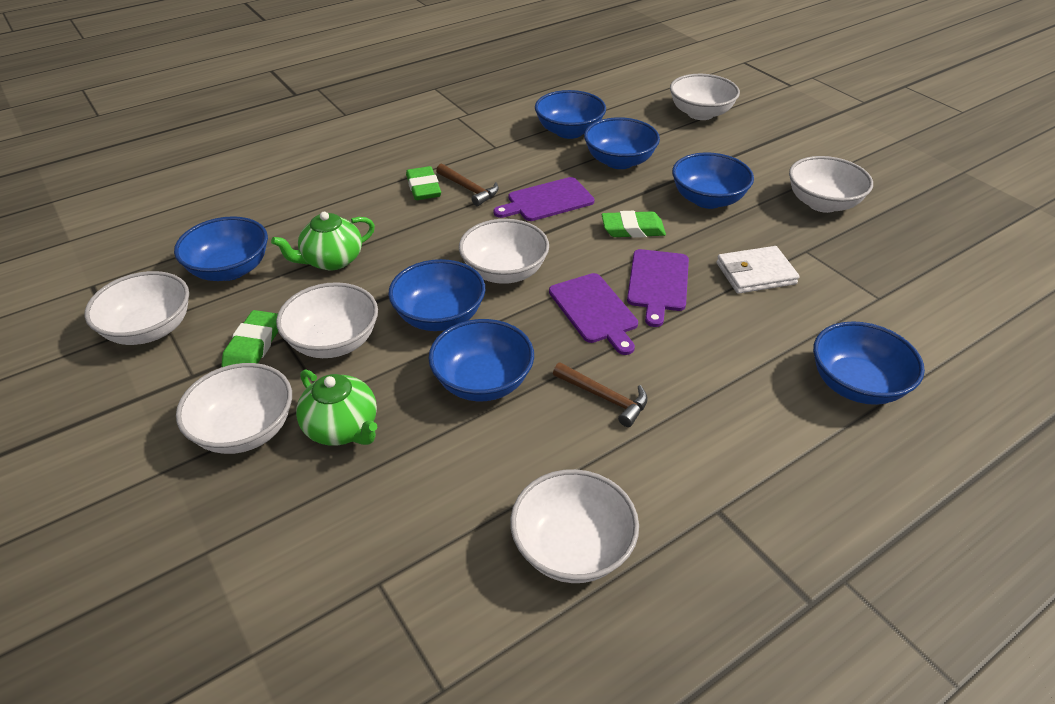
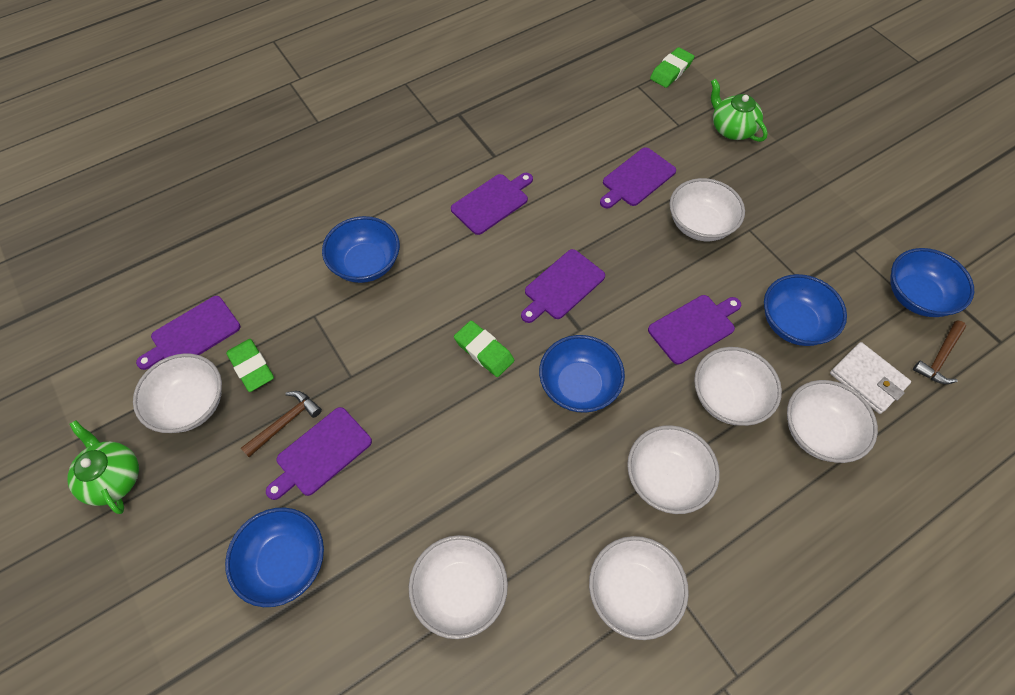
blue bowl: 7 -> 5
purple cutting board: 3 -> 6

